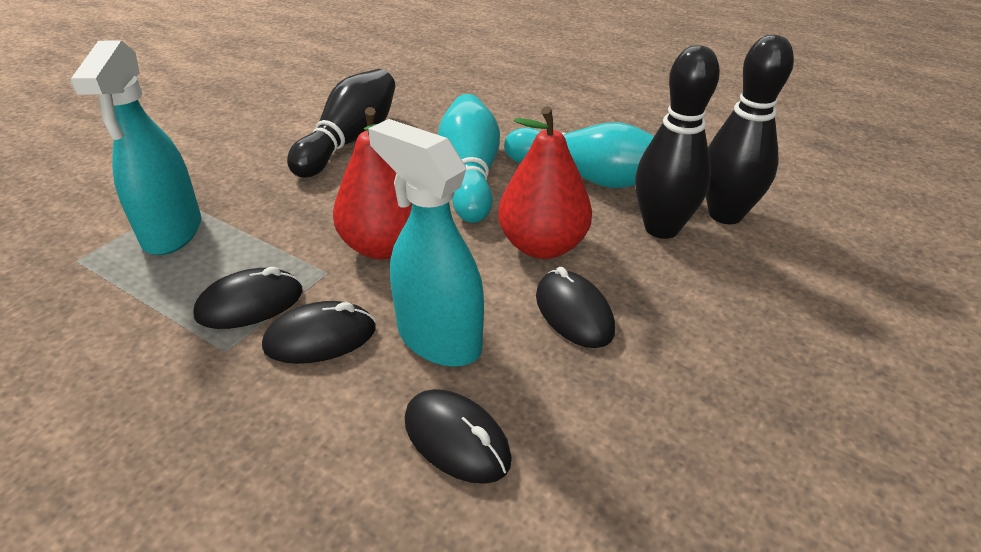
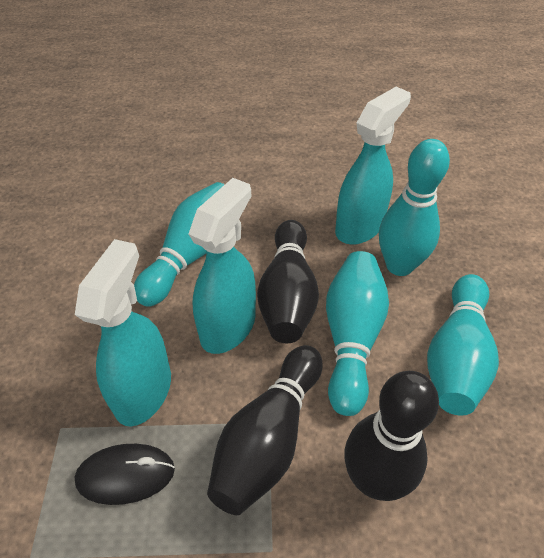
black mouse: 4 -> 1
red pear: 2 -> 0
turquoise bowling pin: 2 -> 4
turquoise spray bottle: 2 -> 3

